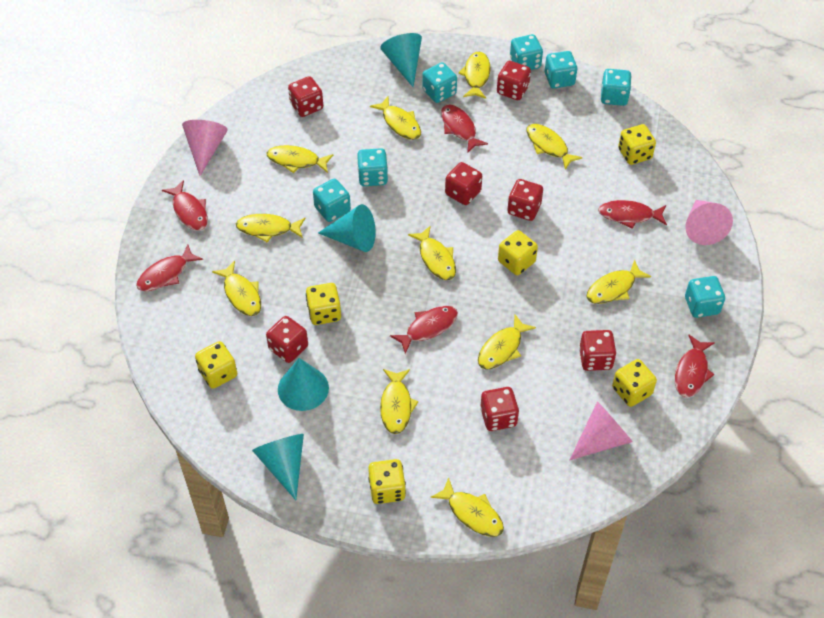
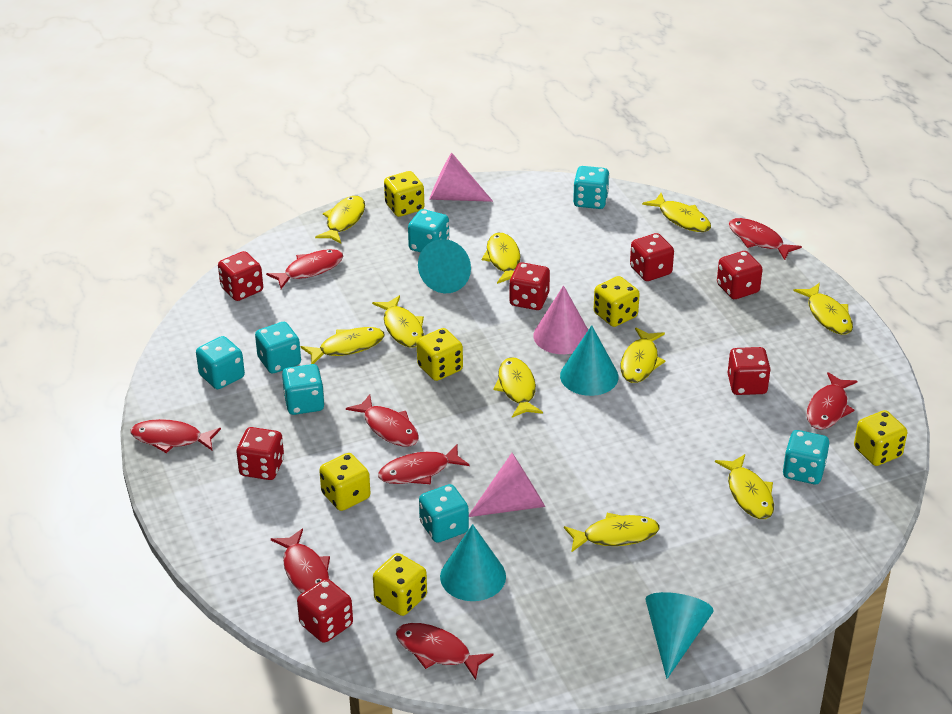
red fish: 6 -> 8
yellow fish: 11 -> 10

